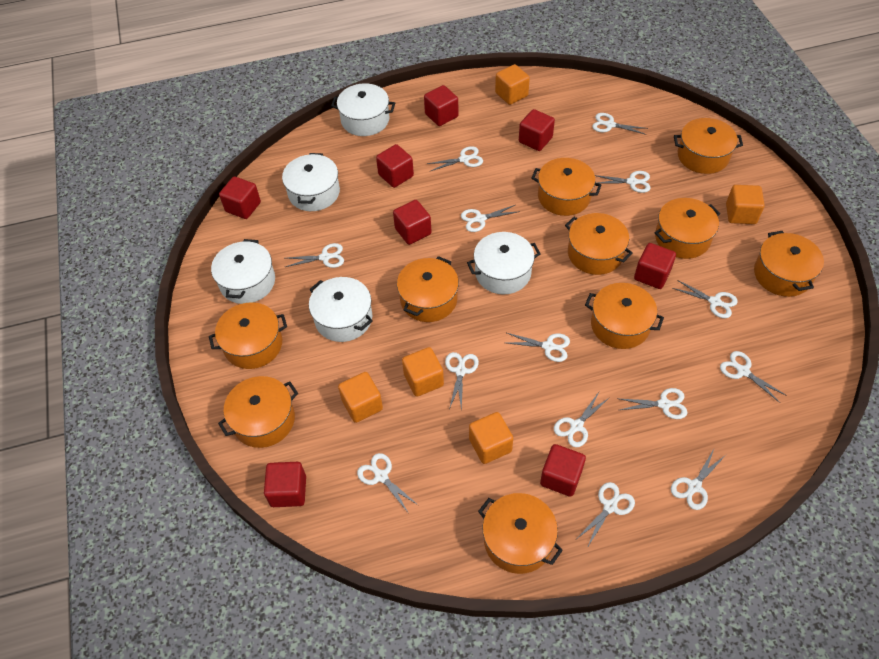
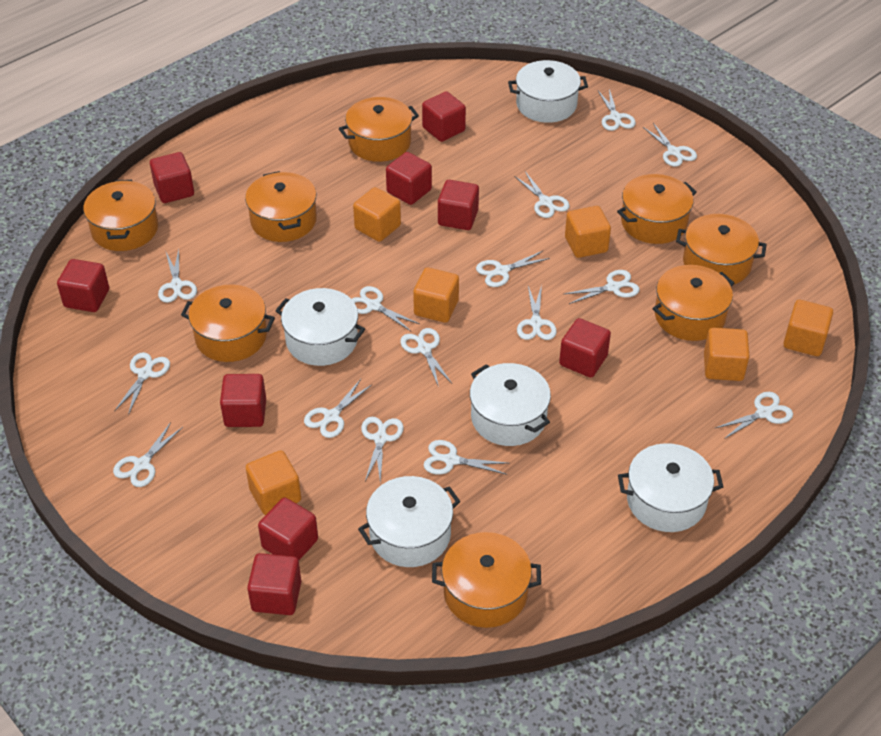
orange cube: 5 -> 6
orange pot: 10 -> 8
red cube: 8 -> 9
white scissors: 14 -> 15

